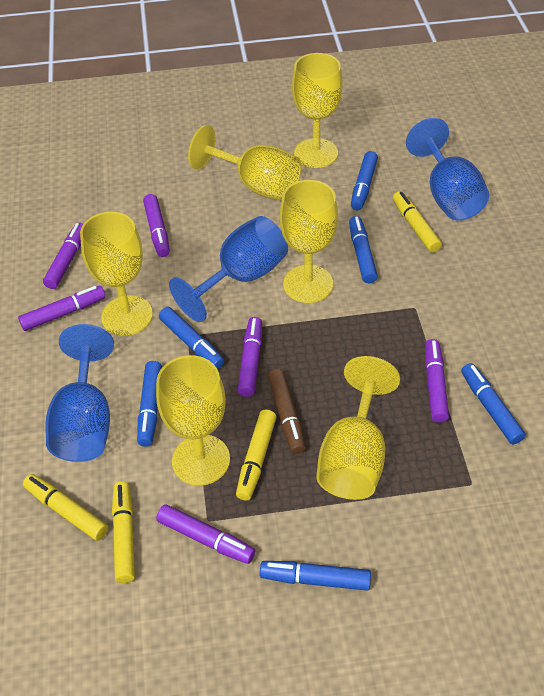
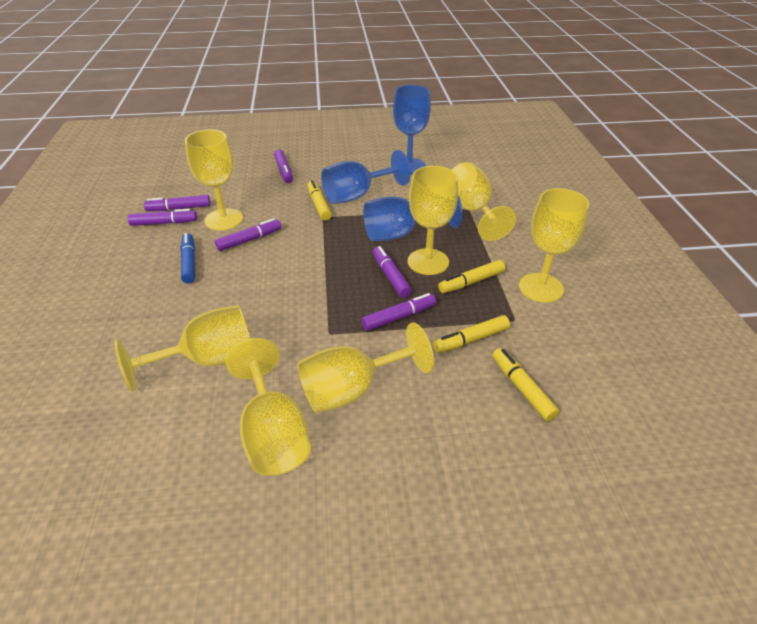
blue marker: 6 -> 1
brown marker: 1 -> 0
yellow goblet: 6 -> 7

